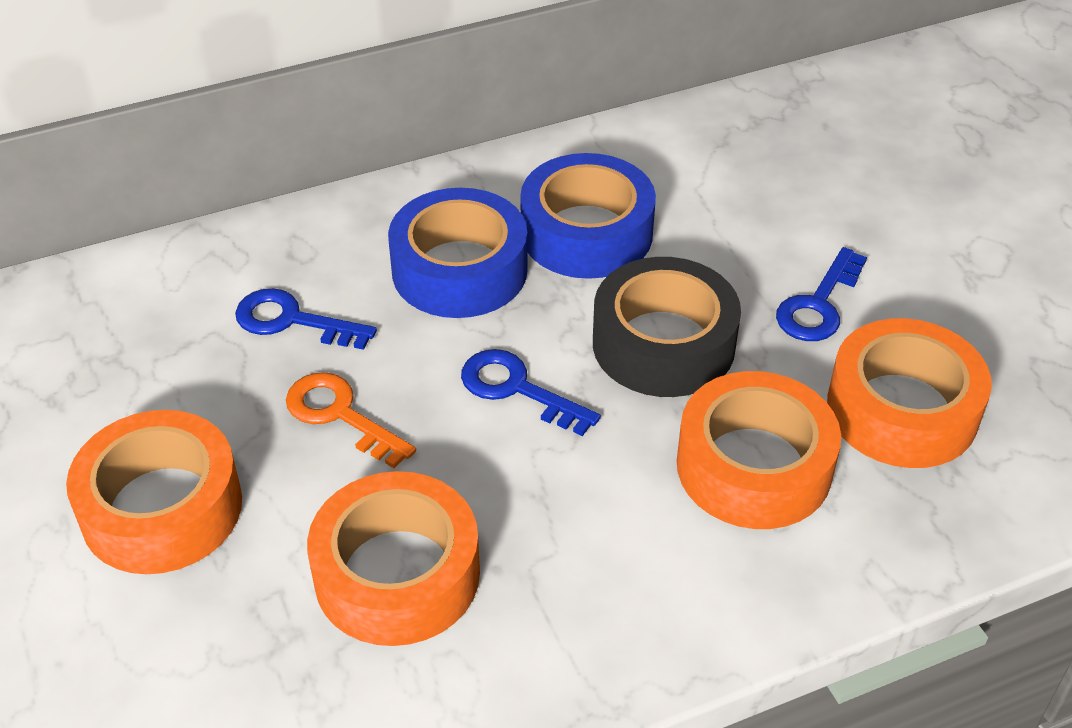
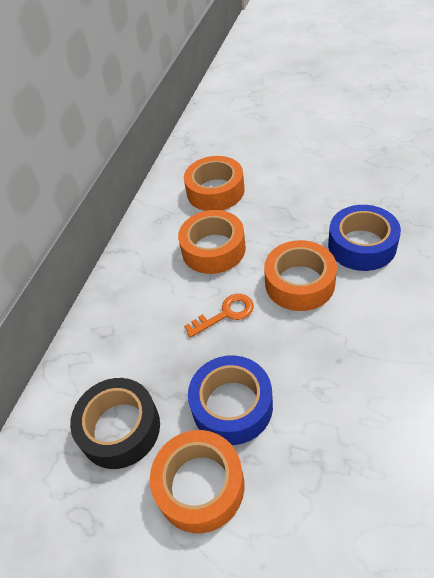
blue key: 3 -> 0

